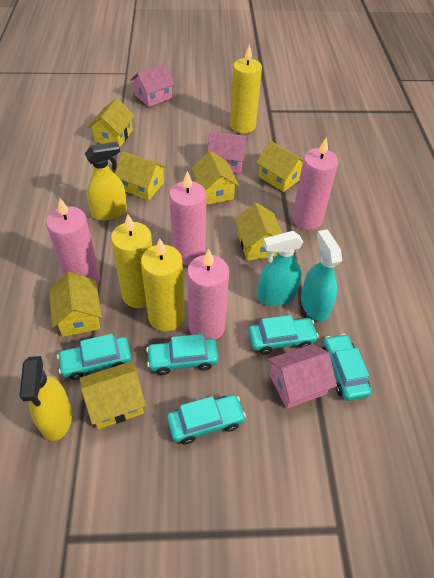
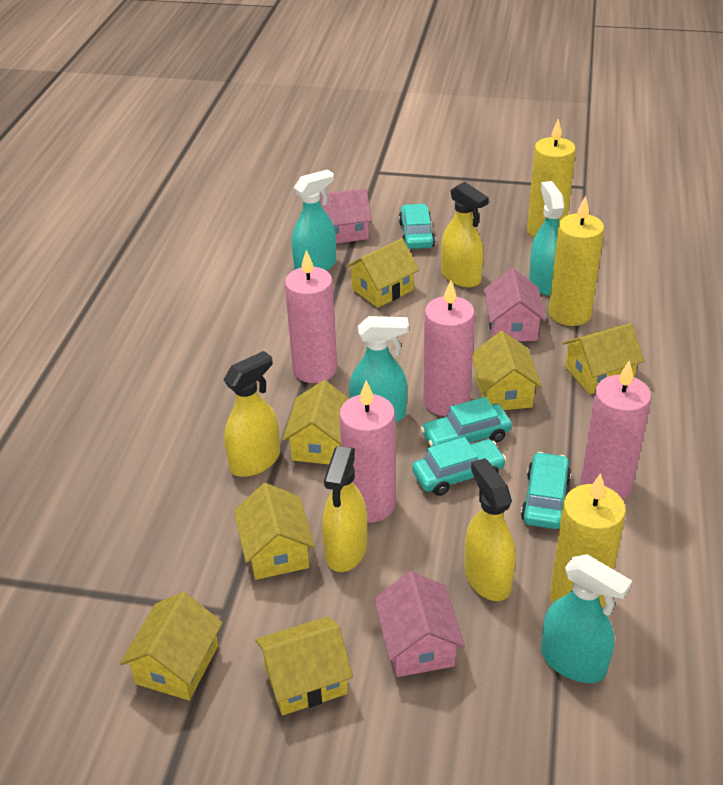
turquoise car: 5 -> 4
turquoise spray bottle: 2 -> 4
yellow spray bottle: 2 -> 4

